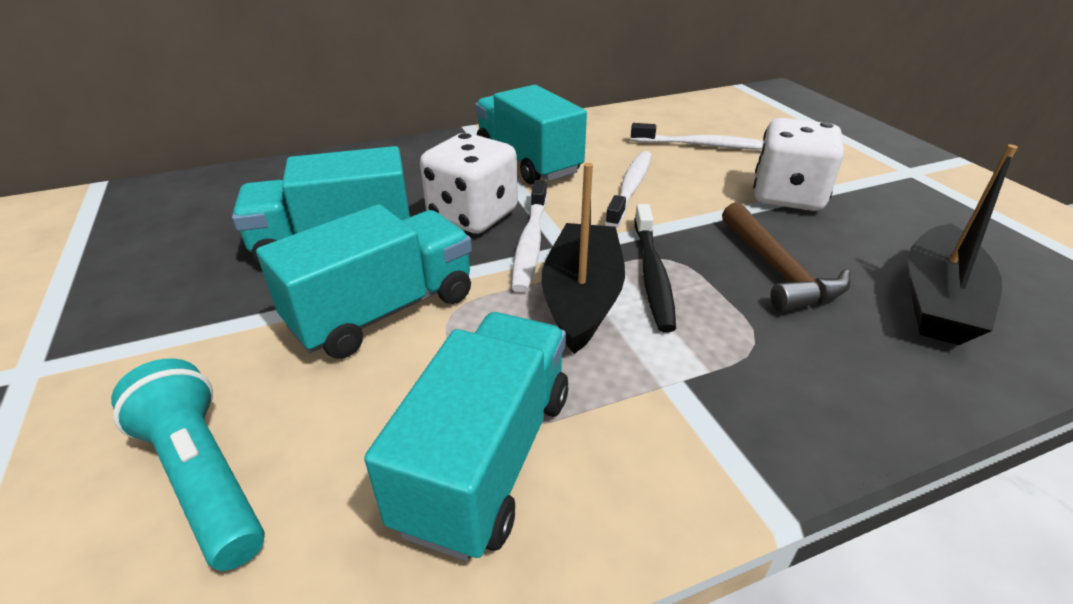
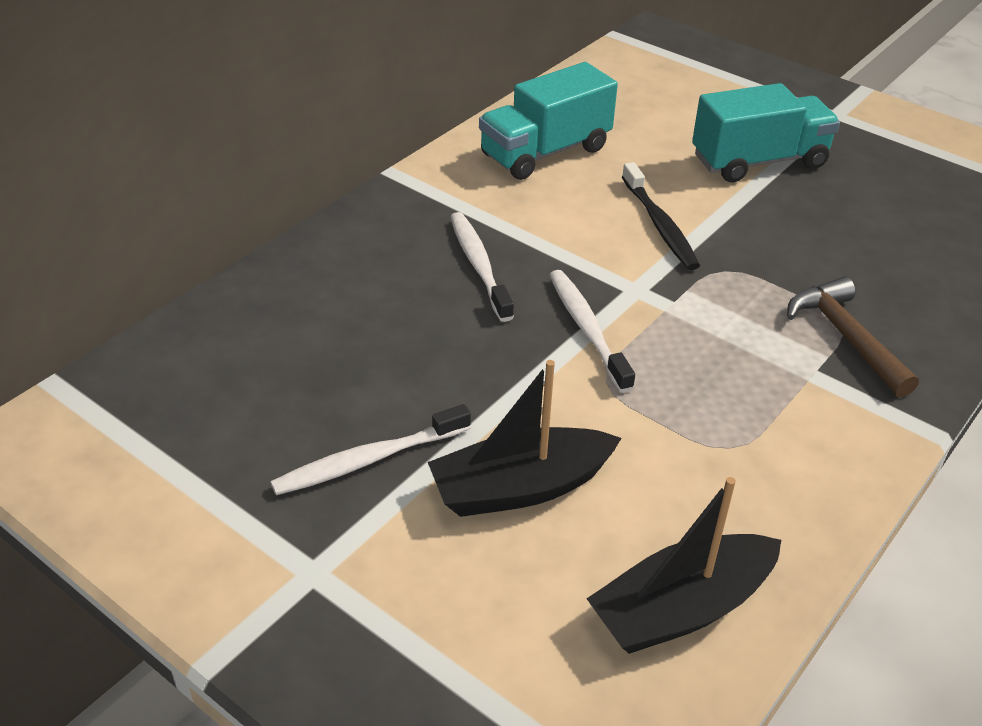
turquoise flashlight: 1 -> 0
turquoise truck: 4 -> 2
white dice: 2 -> 0

